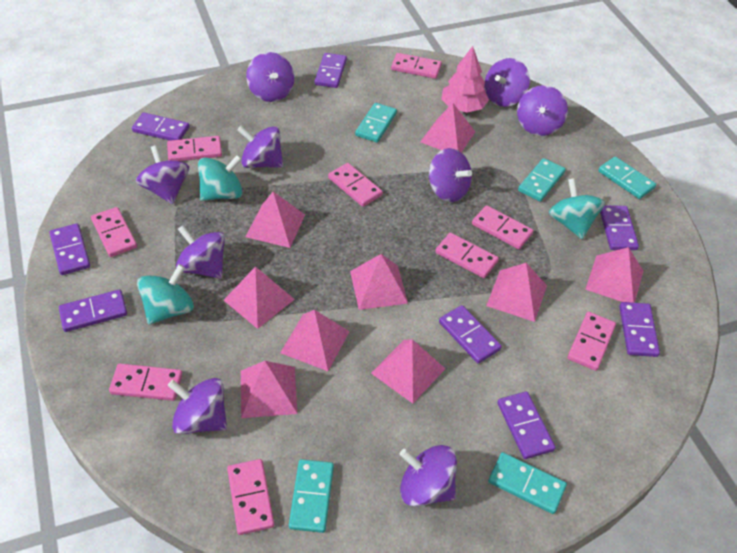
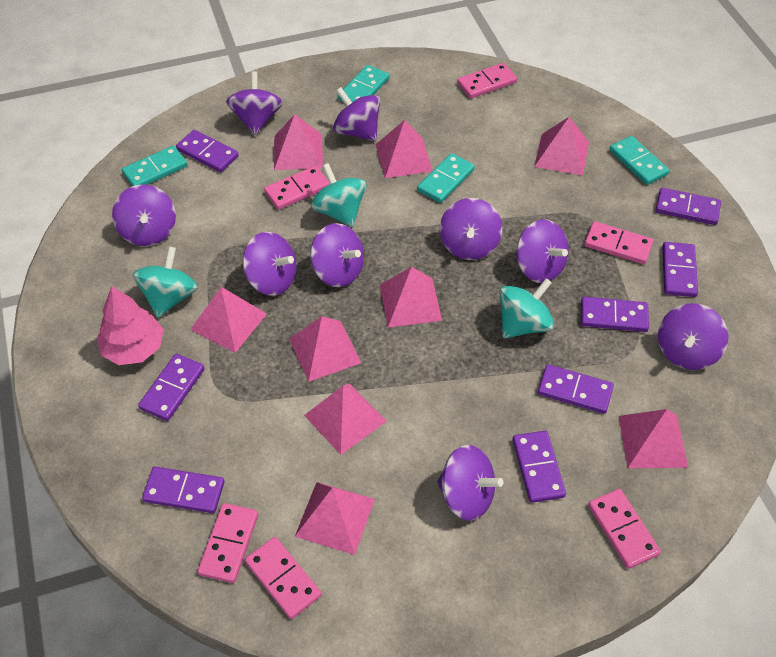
pink domino: 9 -> 6
turquoise domino: 5 -> 4

